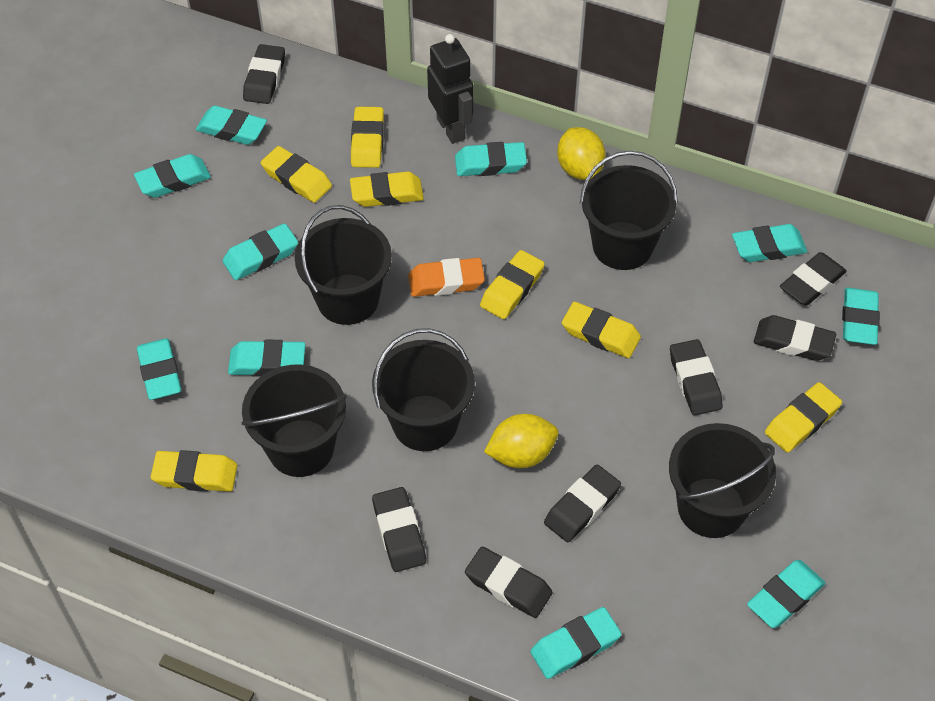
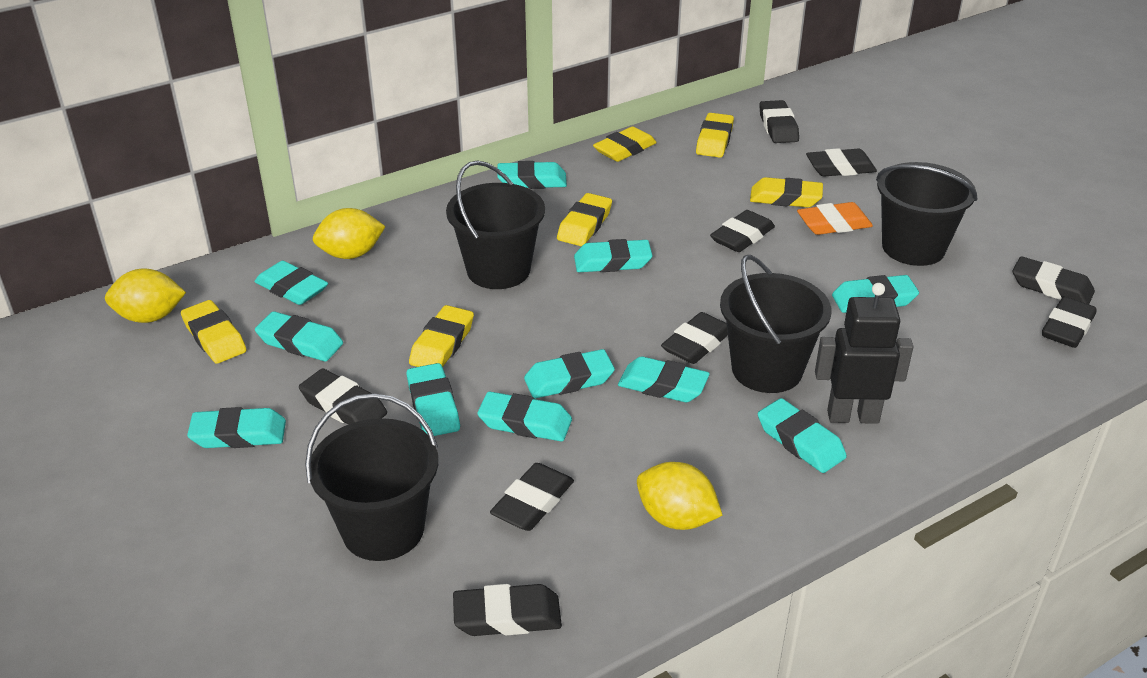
black bucket: 5 -> 4
black eraser: 7 -> 9
turquoise eraser: 10 -> 11
yellow eraser: 7 -> 6
yellow lemon: 2 -> 3

